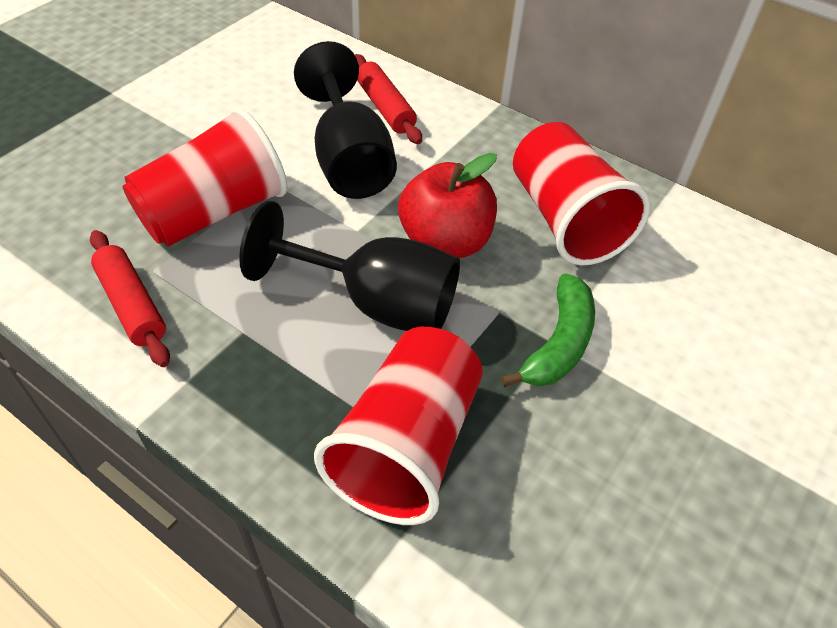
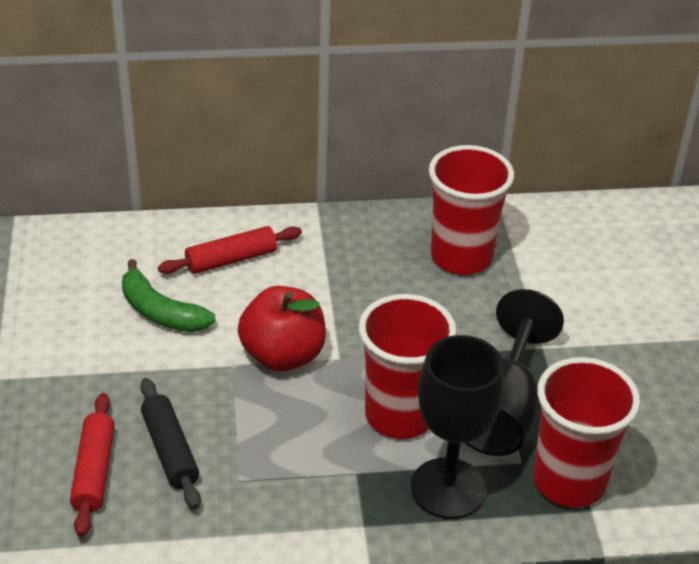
black rolling pin: 0 -> 1

